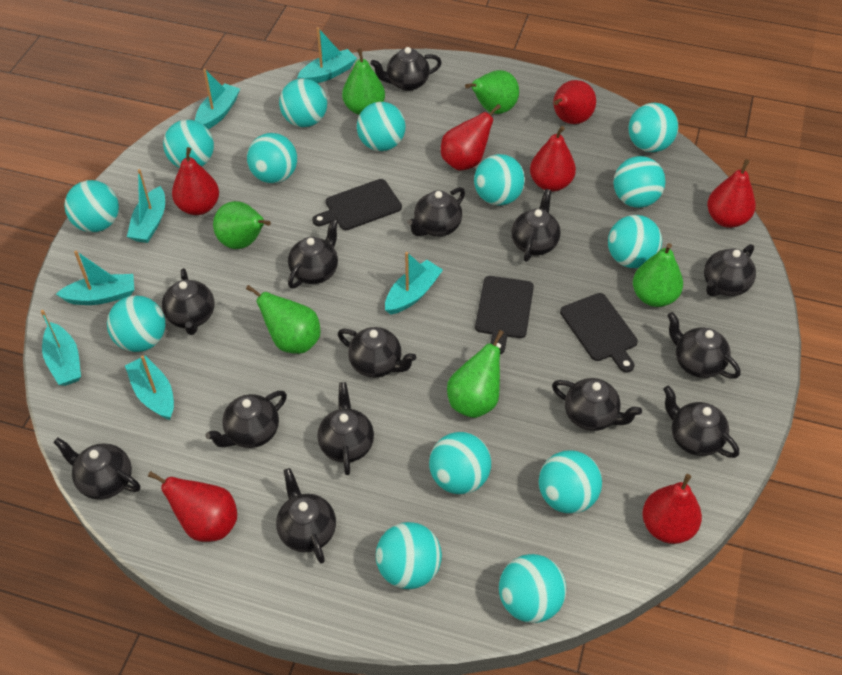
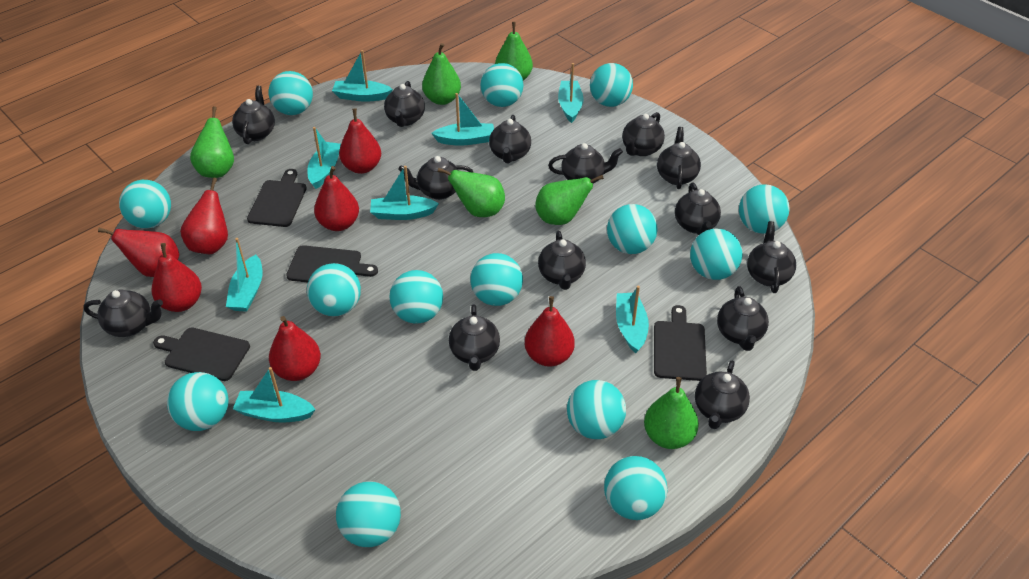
black cutting board: 3 -> 4
turquoise boat: 7 -> 8

